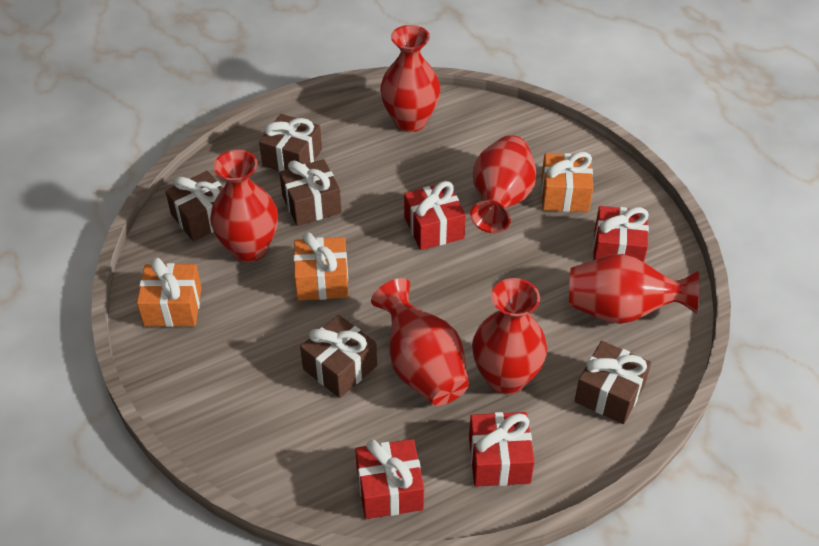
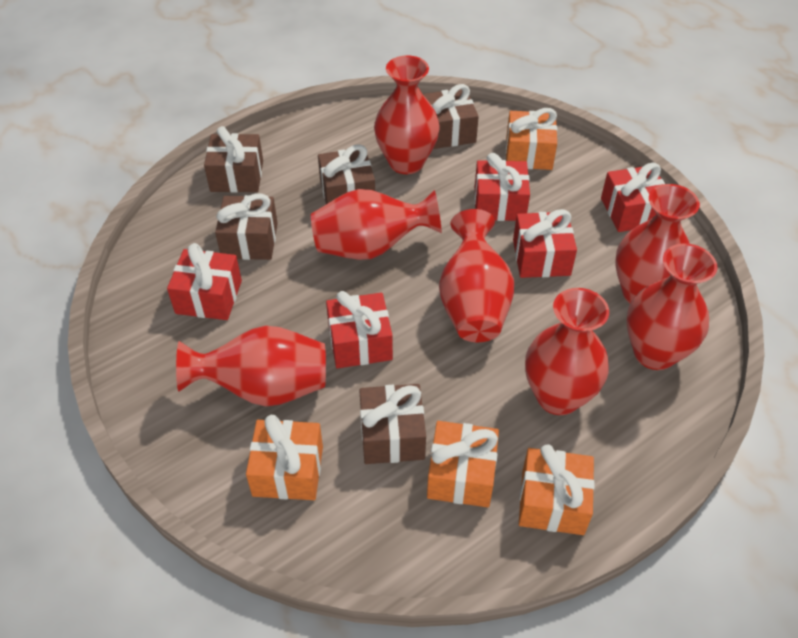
orange gift: 3 -> 4
red gift: 4 -> 5
red vase: 6 -> 7

